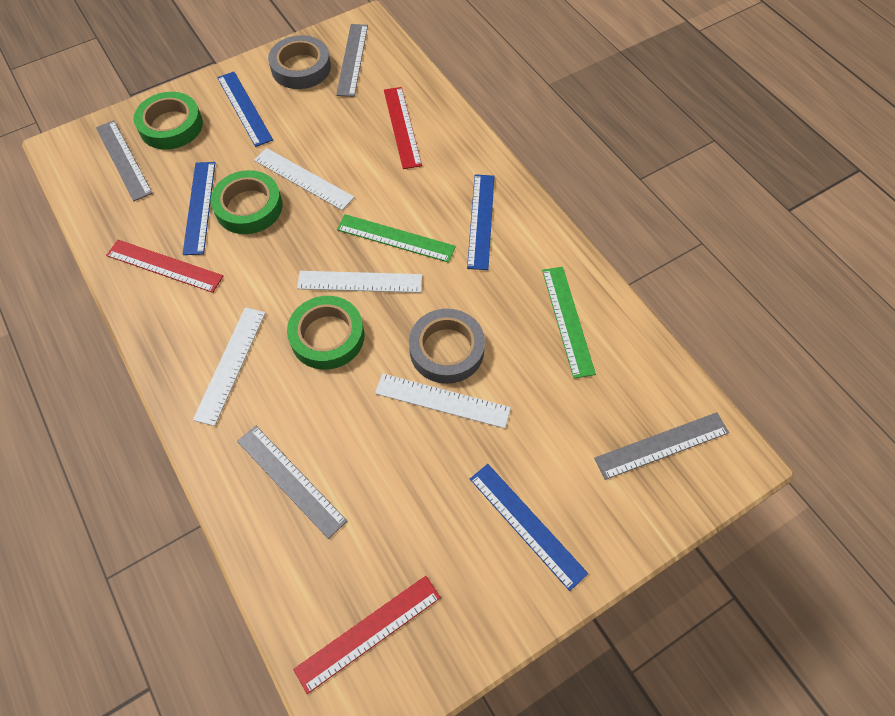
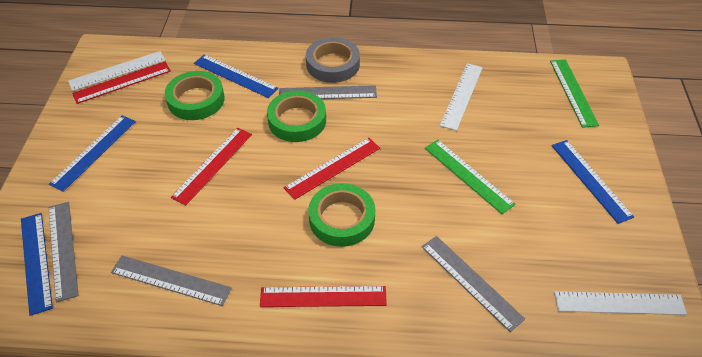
grey tape: 2 -> 1
red ruler: 3 -> 4
white ruler: 4 -> 3

